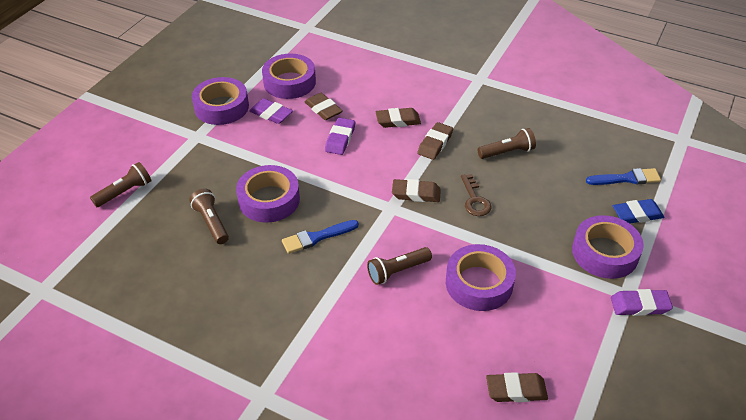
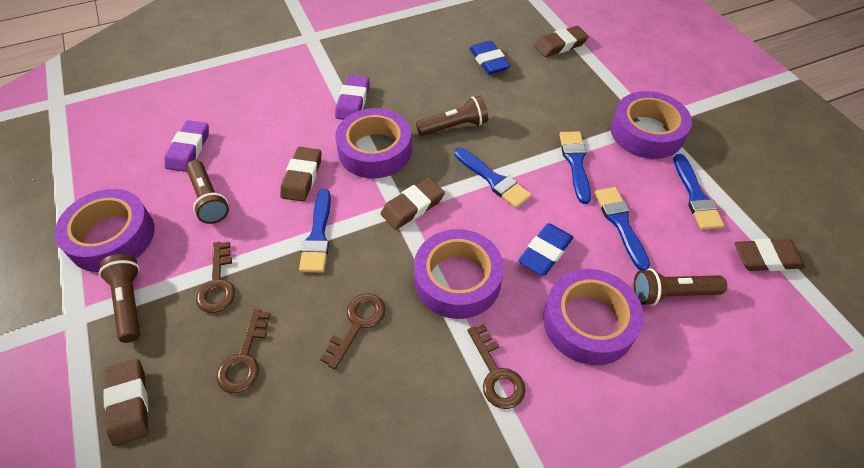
blue brush: 2 -> 5
blue eraser: 1 -> 2
brown key: 1 -> 4
purple eraser: 3 -> 2

